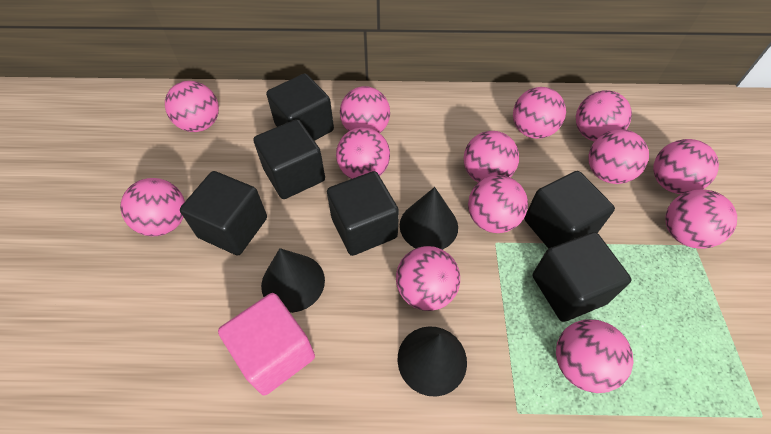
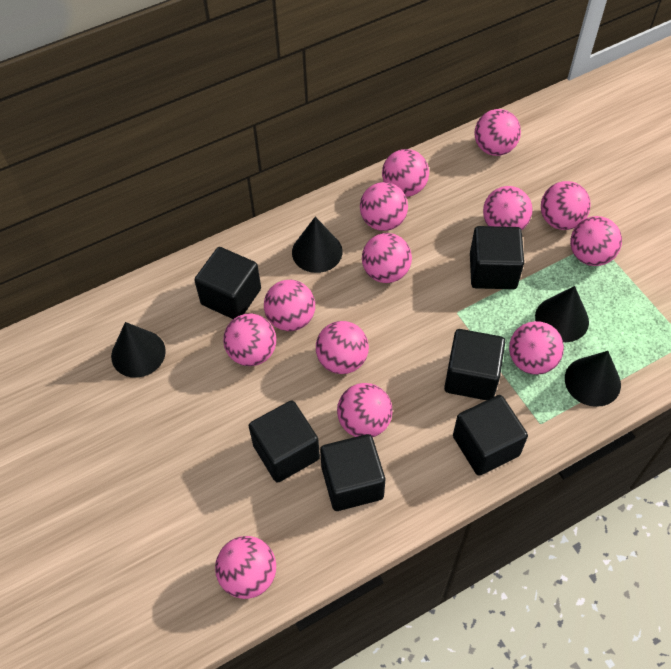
black cone: 3 -> 4
pink cube: 1 -> 0

